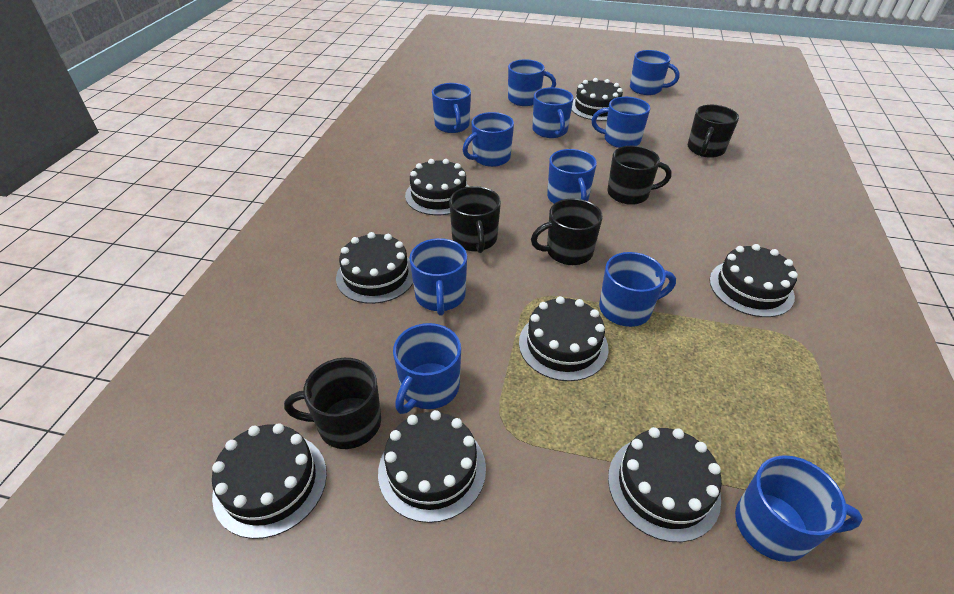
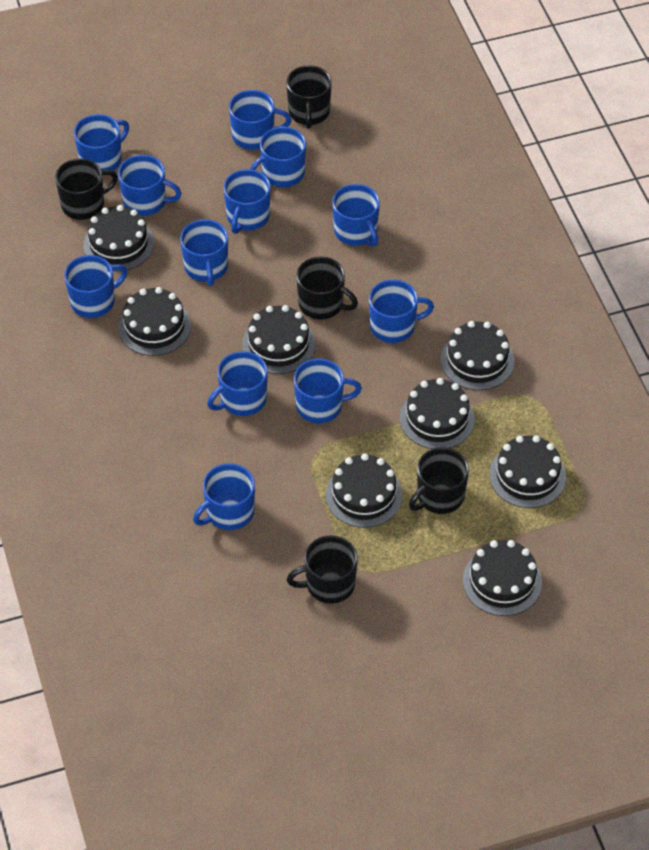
blue mug: 11 -> 12

